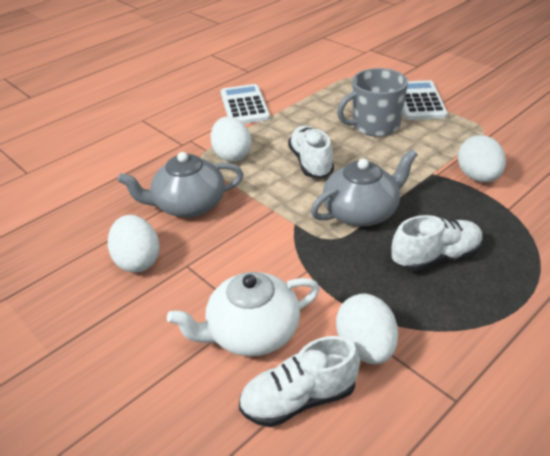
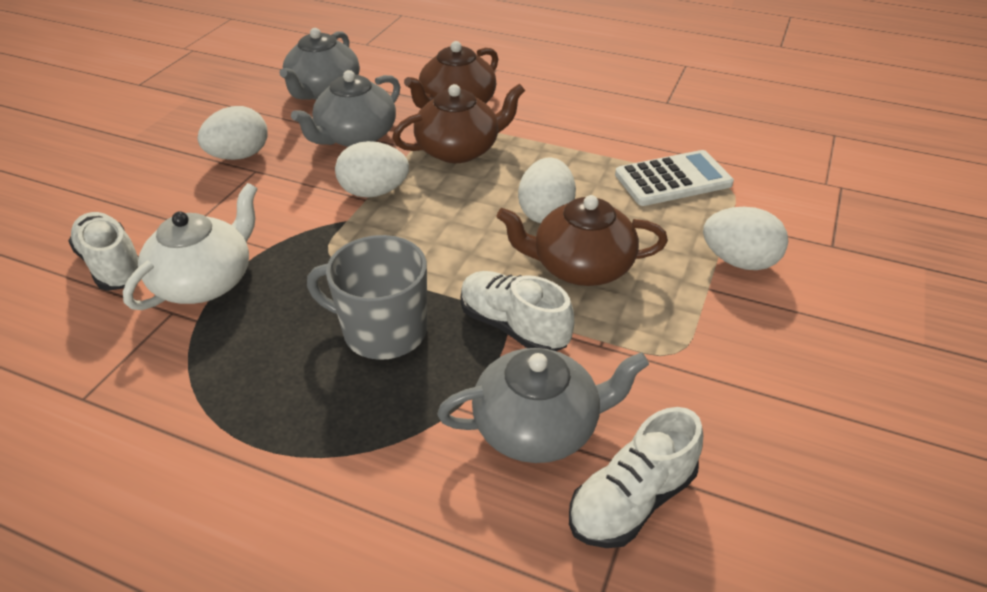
brown teapot: 0 -> 3
grey teapot: 2 -> 3
white calculator: 2 -> 1

